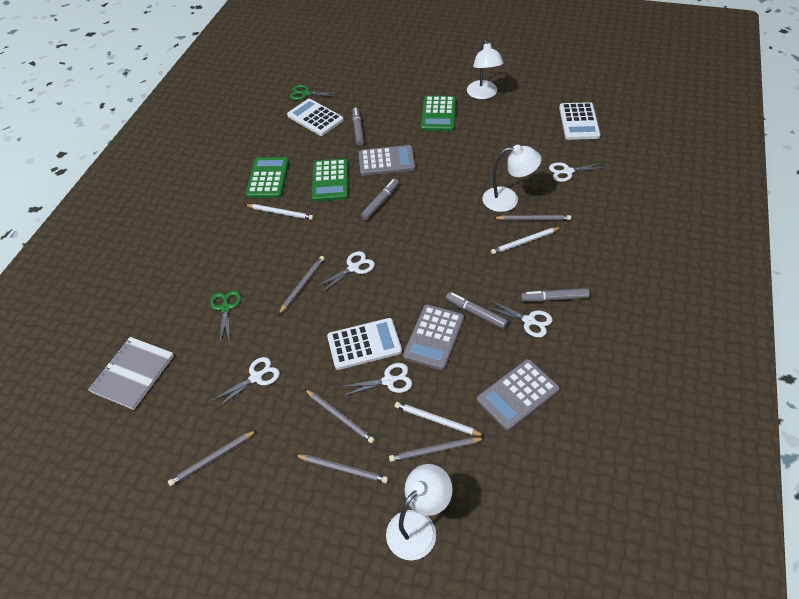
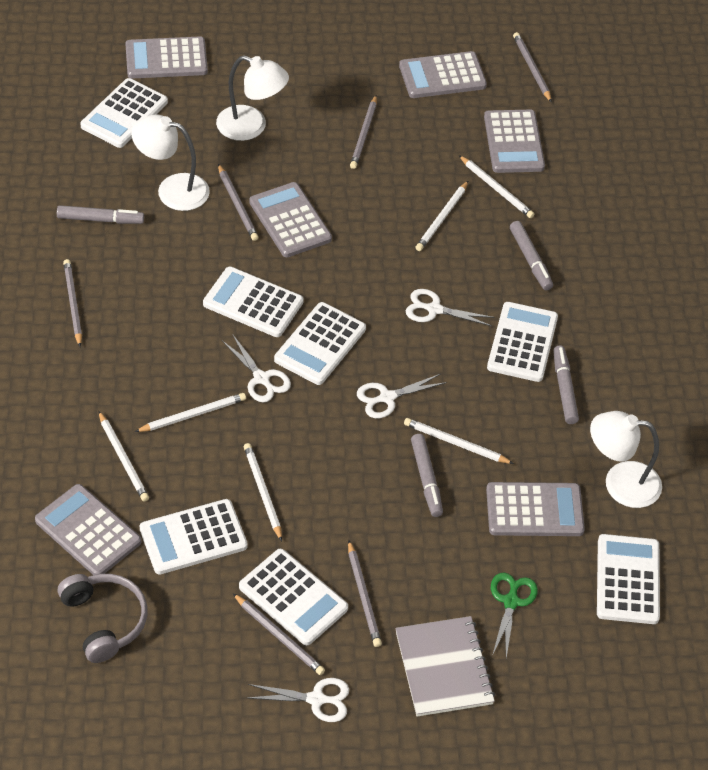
green calculator: 3 -> 0
green scissors: 2 -> 1
grey calculator: 3 -> 6
grey headphones: 0 -> 1
white calculator: 3 -> 7
white pencil: 3 -> 6
white scissors: 5 -> 4

